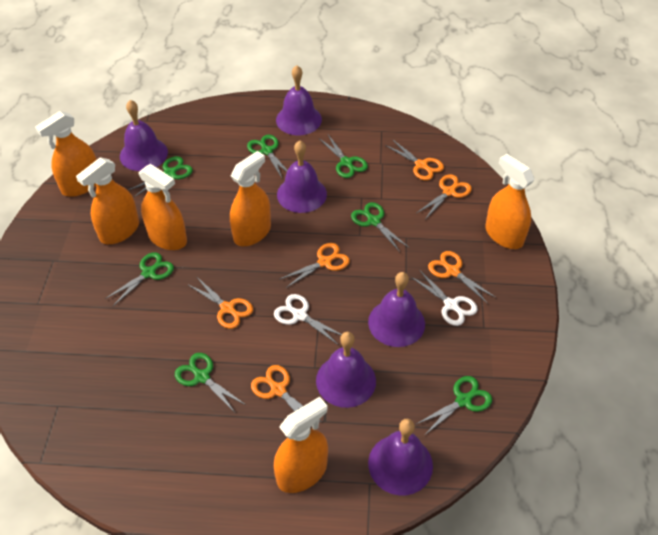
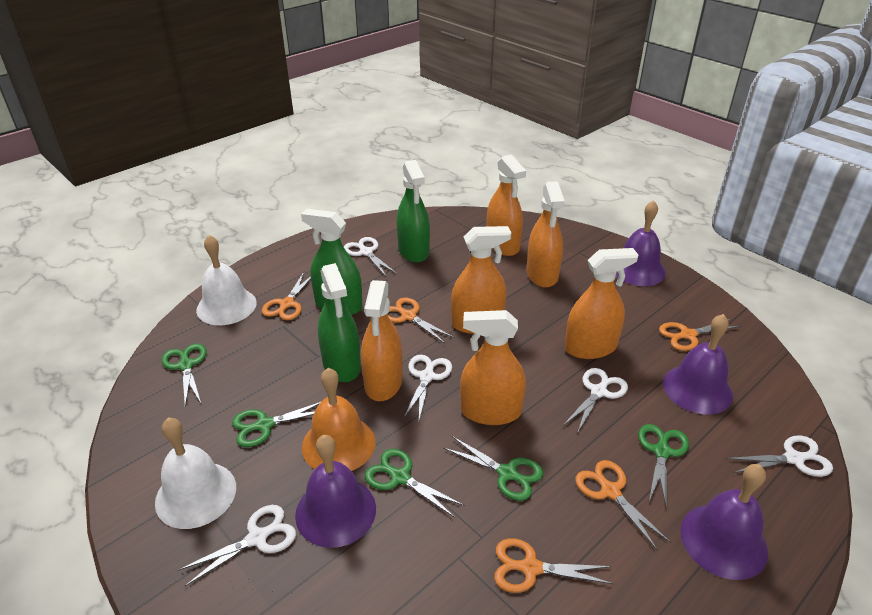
green scissors: 7 -> 5
green spray bottle: 0 -> 3
orange bell: 0 -> 1
orange scissors: 6 -> 5
purple bell: 6 -> 4
white bell: 0 -> 2
white scissors: 2 -> 5

